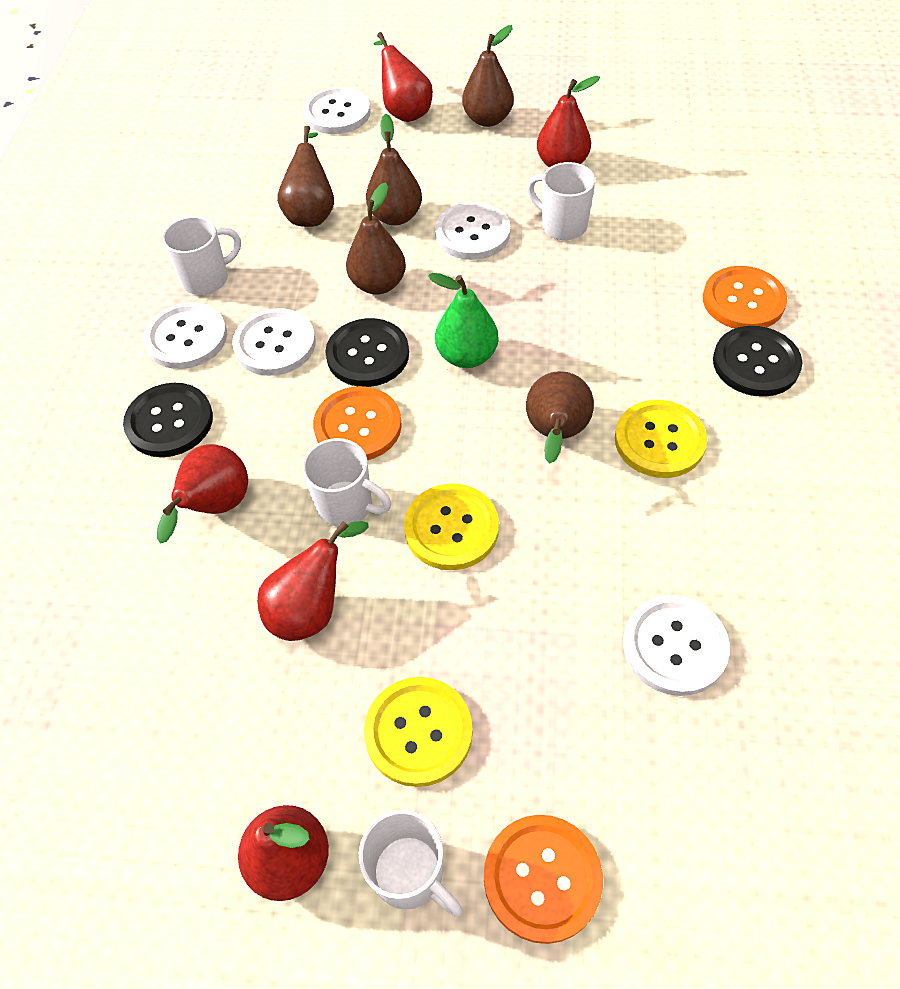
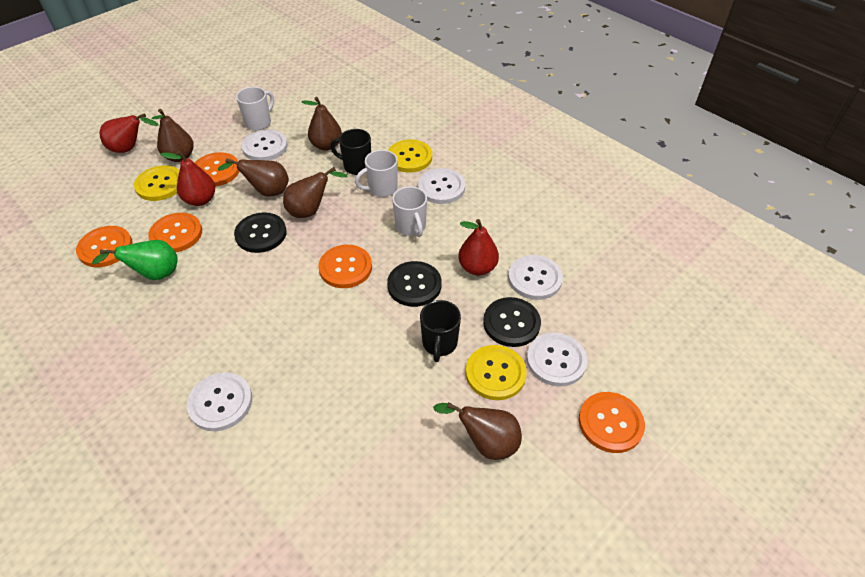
black mug: 0 -> 2
orange button: 3 -> 5
red pear: 5 -> 3
white mug: 4 -> 3

